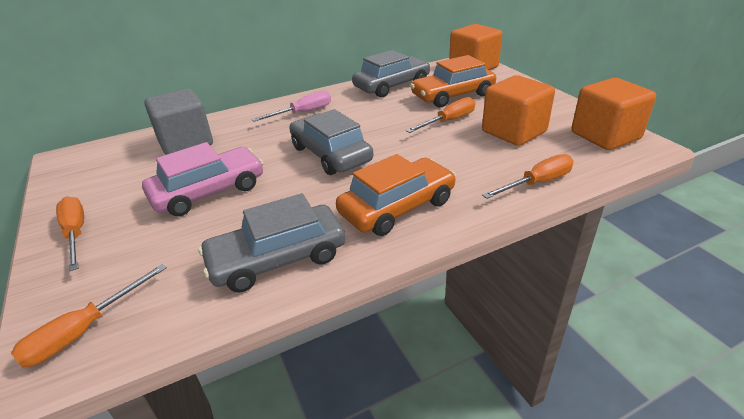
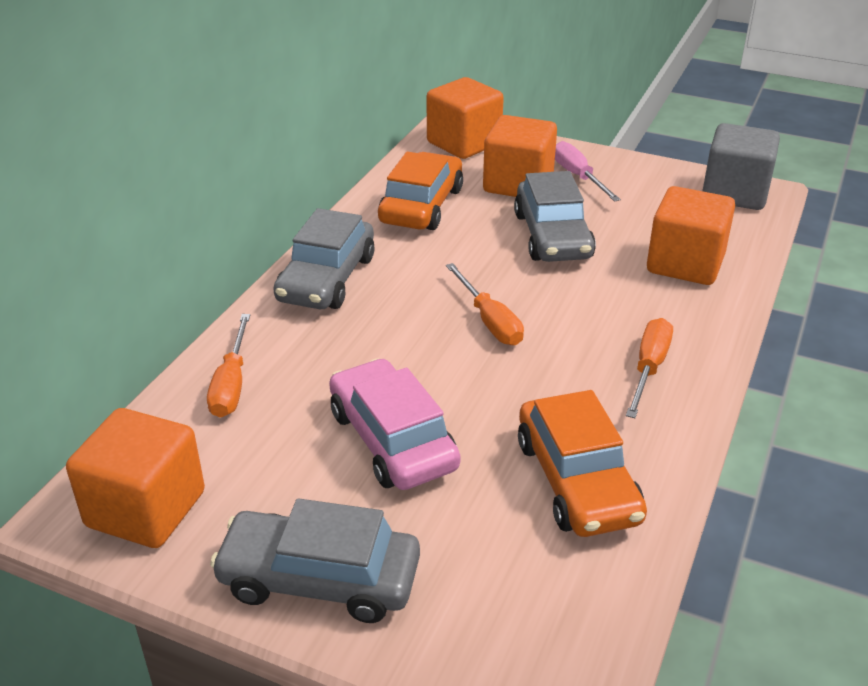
orange cube: 3 -> 4
orange screwdriver: 4 -> 3

